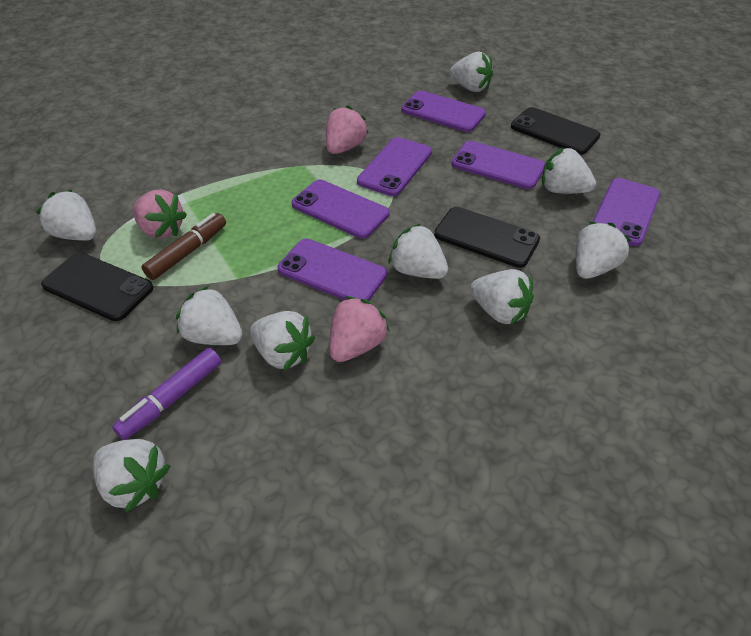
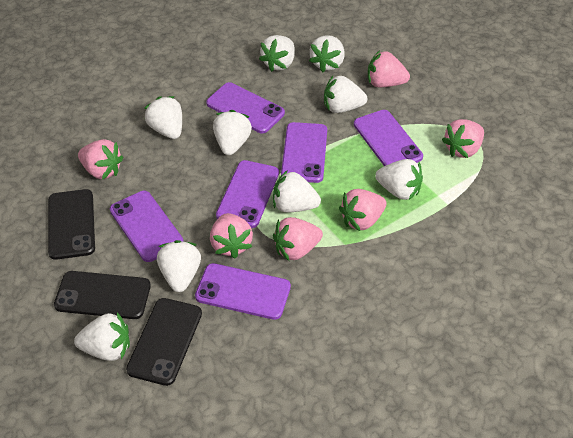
brown marker: 1 -> 0
pink strawberry: 3 -> 6
purple marker: 1 -> 0

